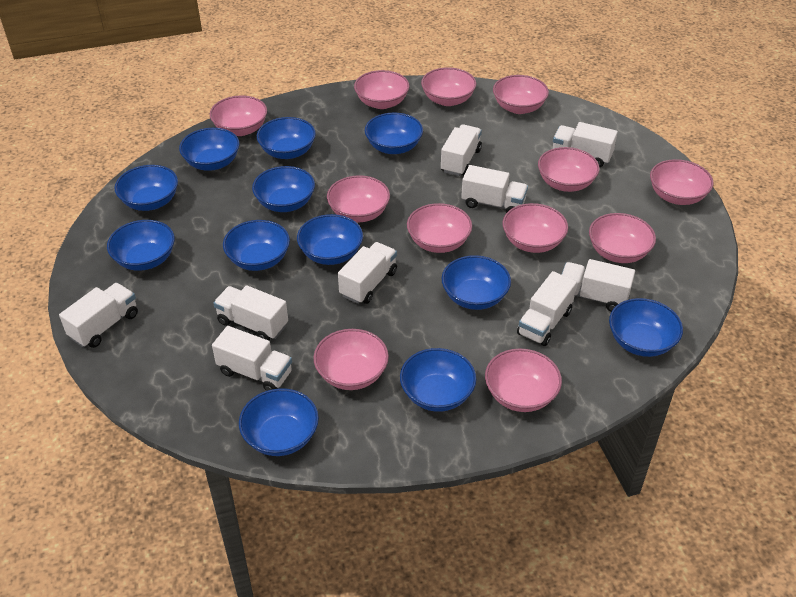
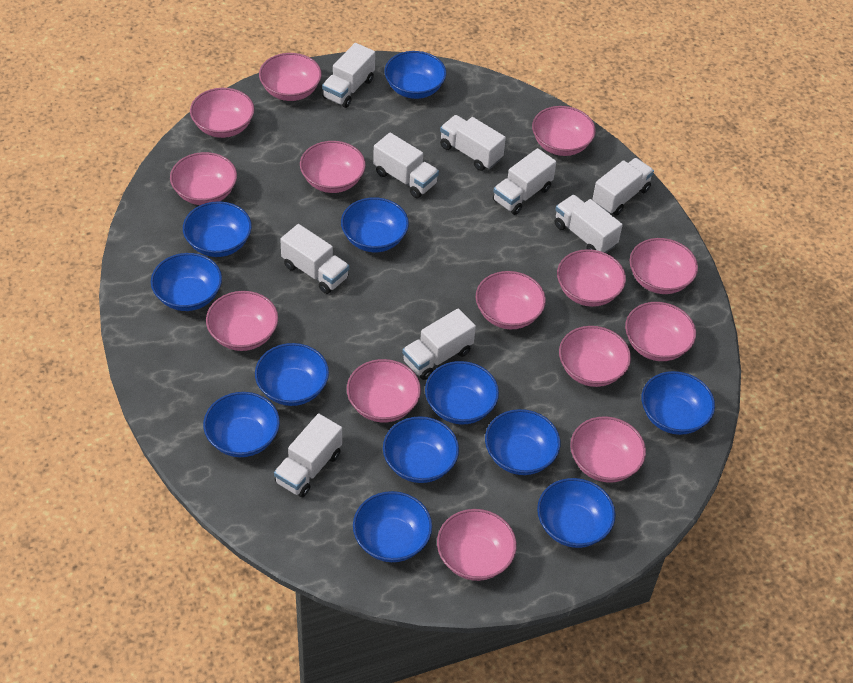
pink bowl: 12 -> 14

